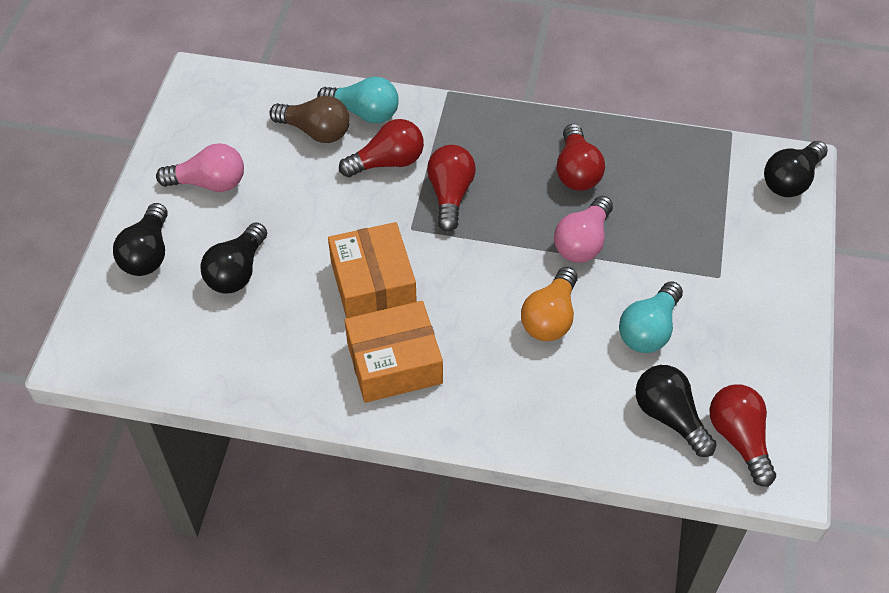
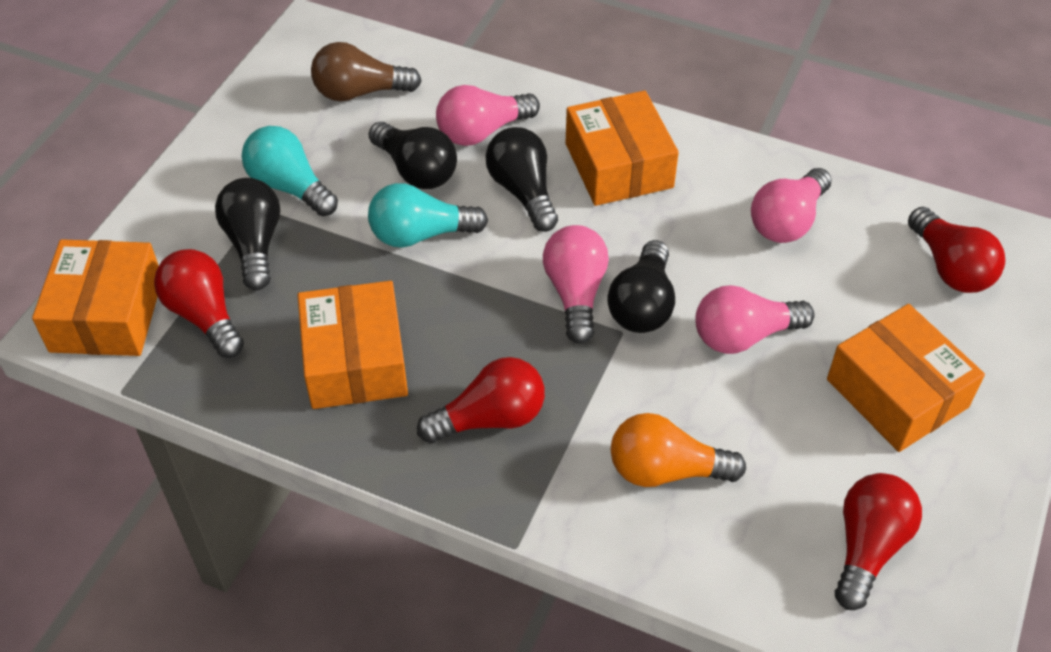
orange box: 2 -> 4
pink light bulb: 2 -> 4

